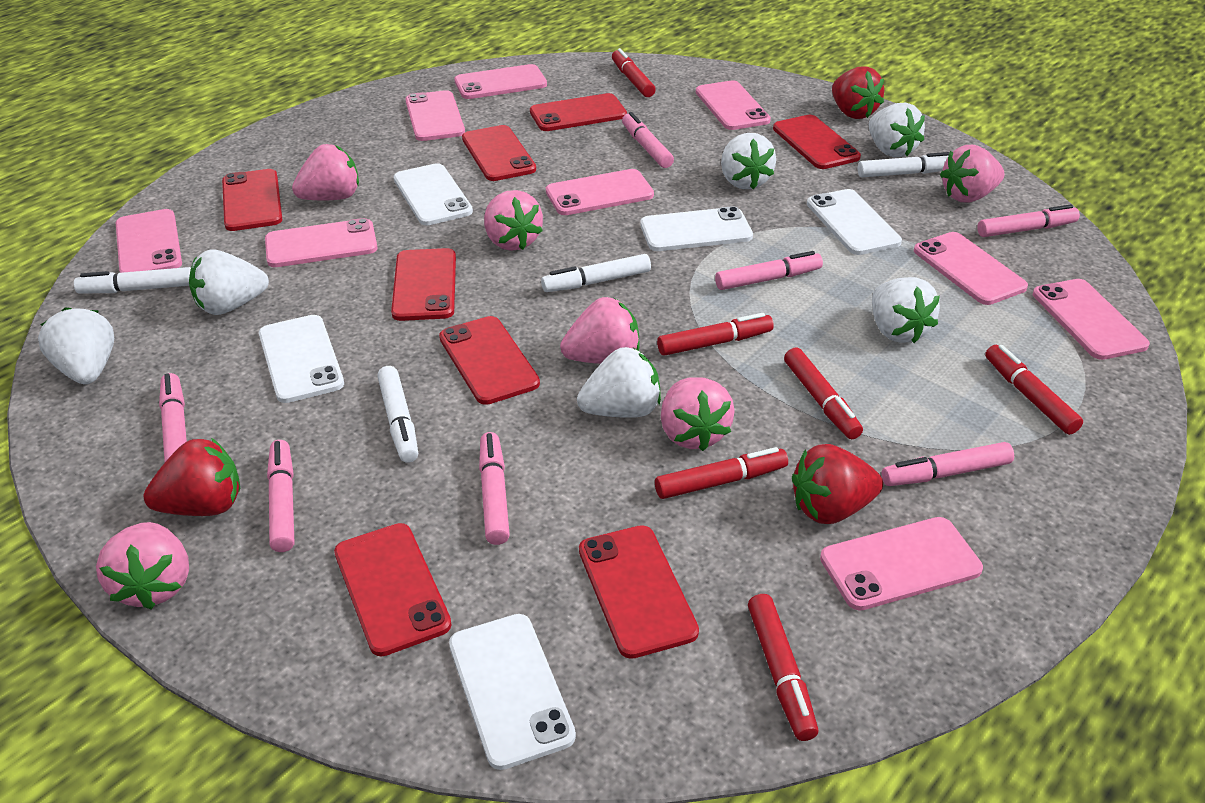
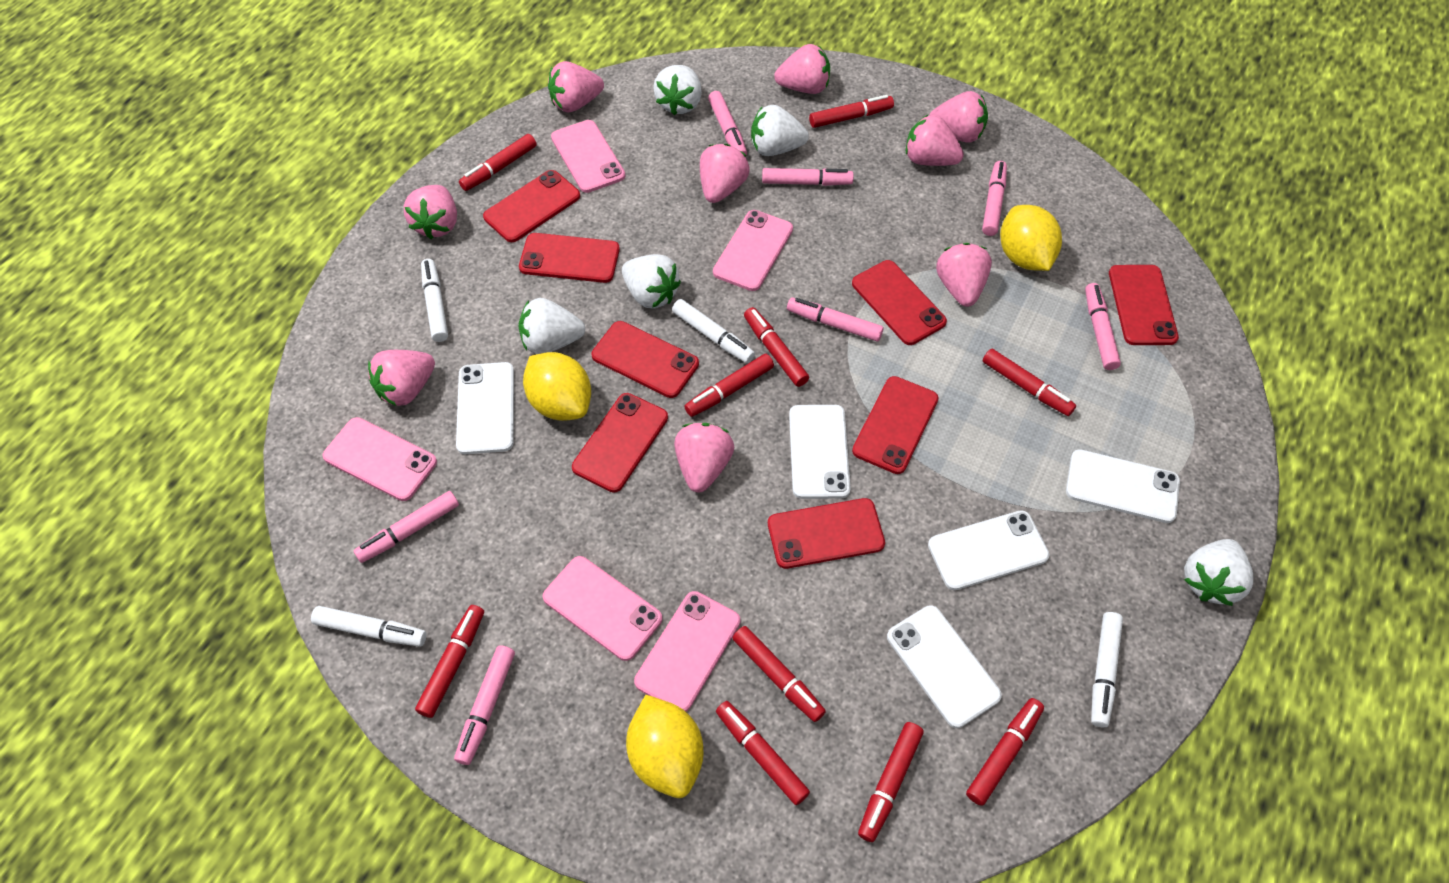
pink phone: 9 -> 5
pink strawberry: 6 -> 9
red marker: 6 -> 10
red strawberry: 3 -> 0
white strawberry: 6 -> 5
yellow lemon: 0 -> 3

